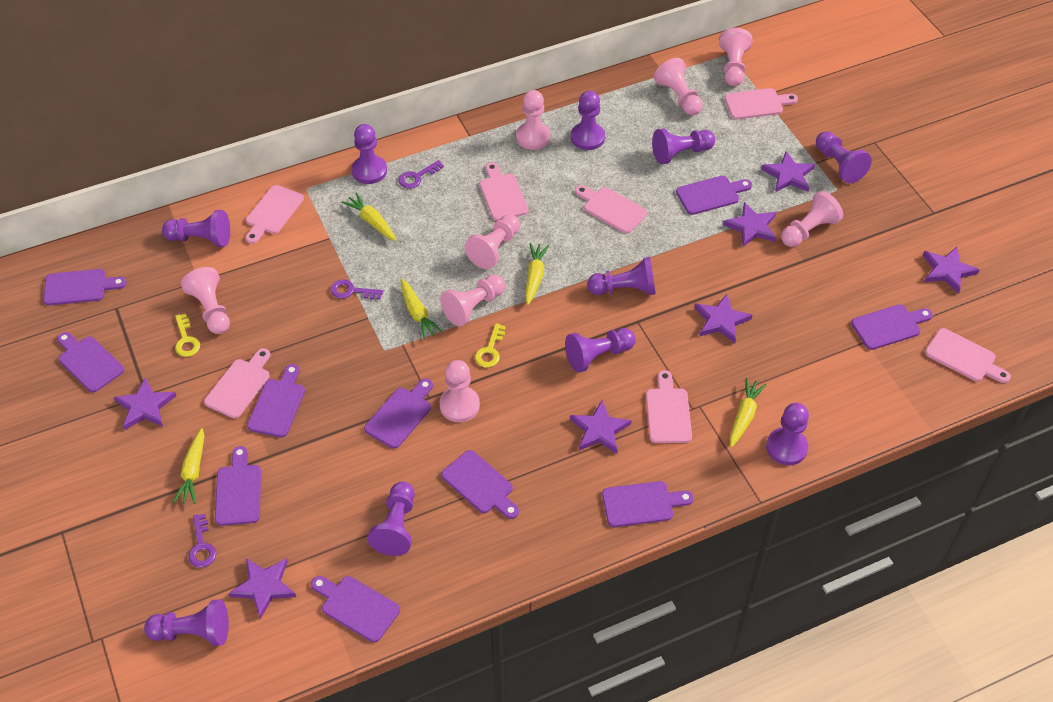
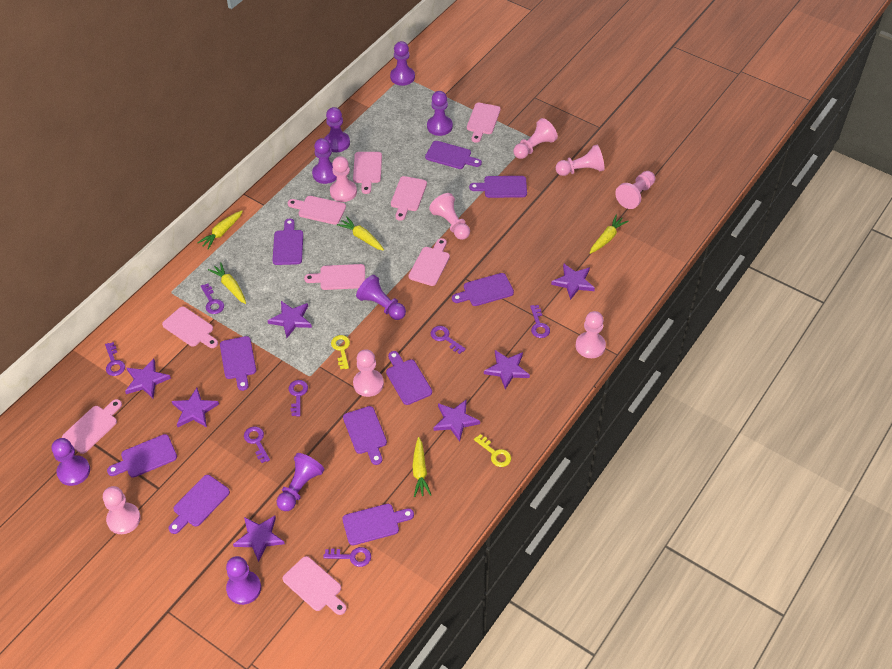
pink cutting board: 7 -> 9
purple key: 3 -> 7
purple pawn: 10 -> 8

